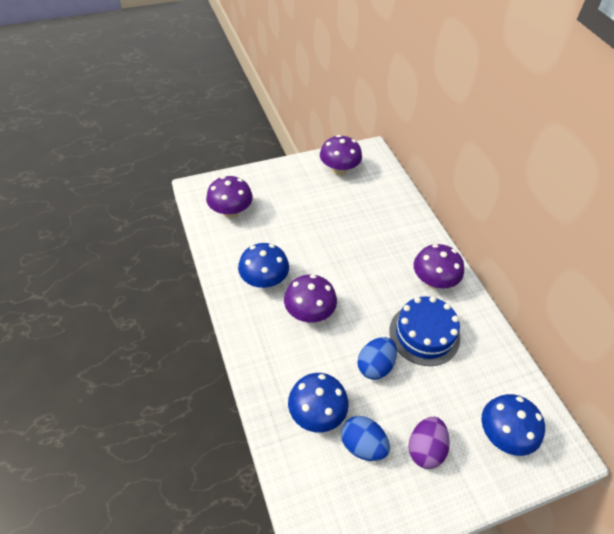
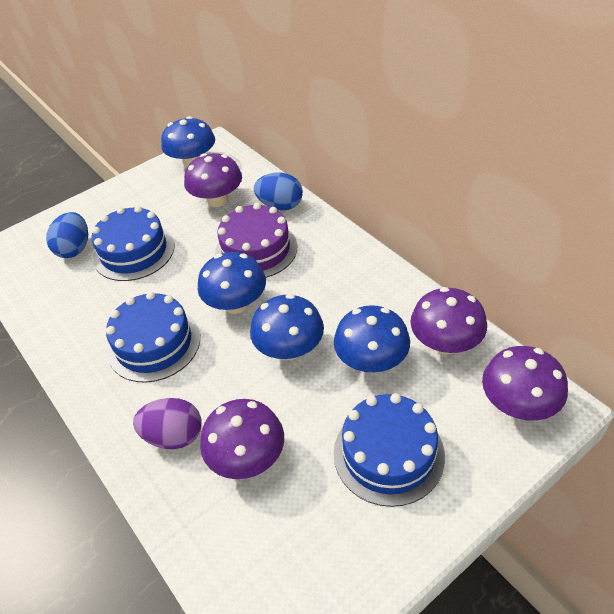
blue cake: 1 -> 3
blue mushroom: 3 -> 4
purple cake: 0 -> 1

